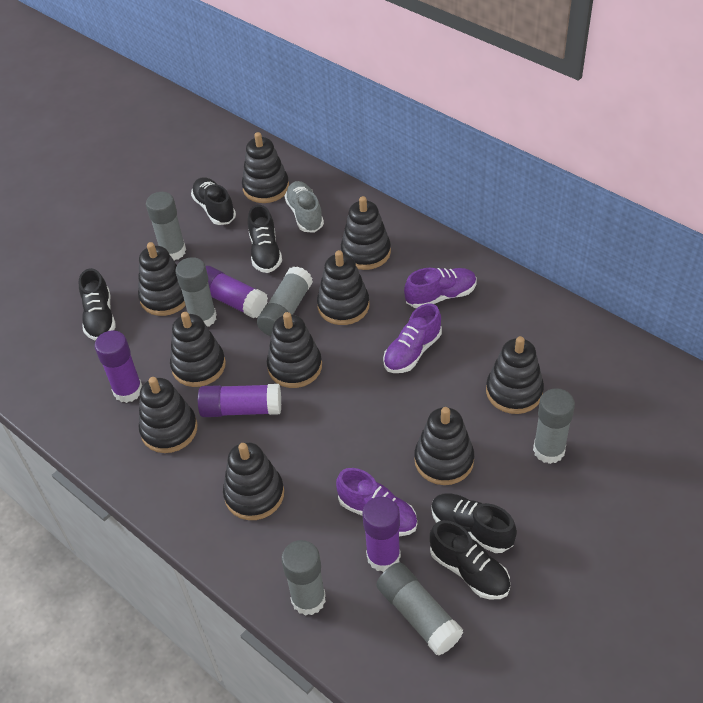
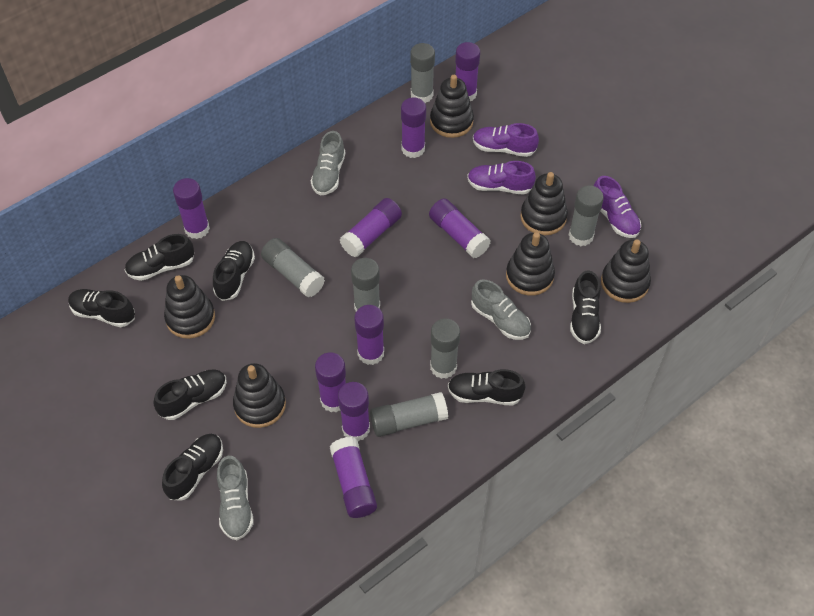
black shoe: 5 -> 7
black stacking toy: 10 -> 6
grey shoe: 1 -> 3
purple glue stick: 4 -> 9

